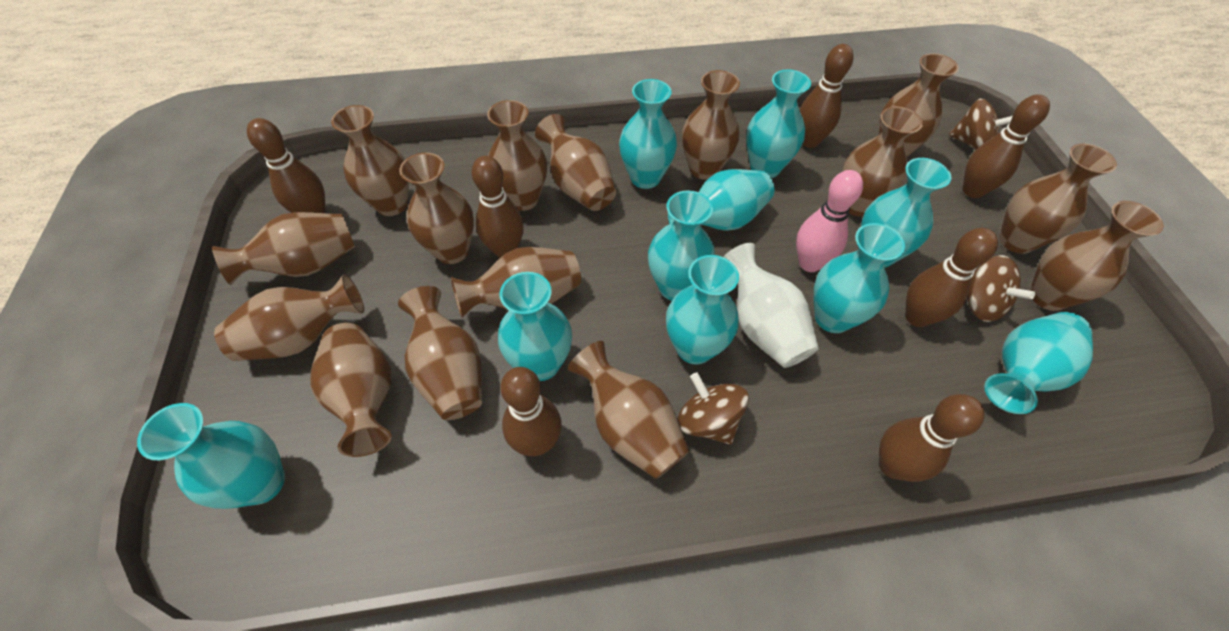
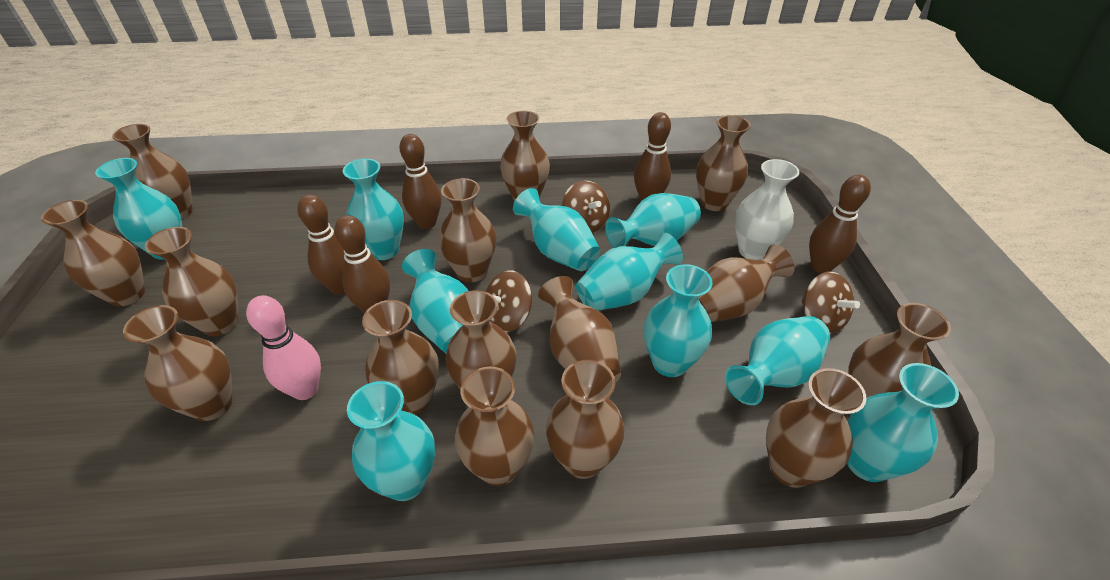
brown bowling pin: 7 -> 5

